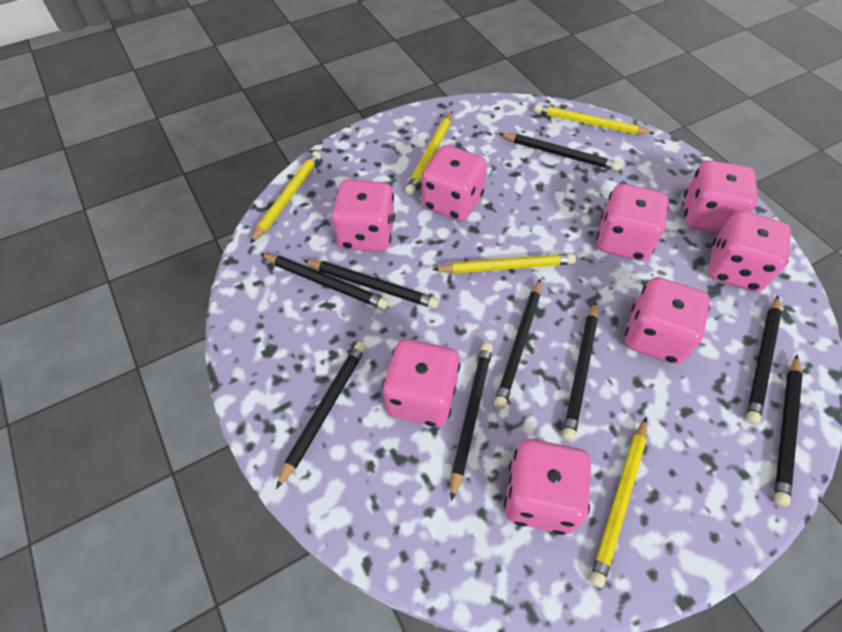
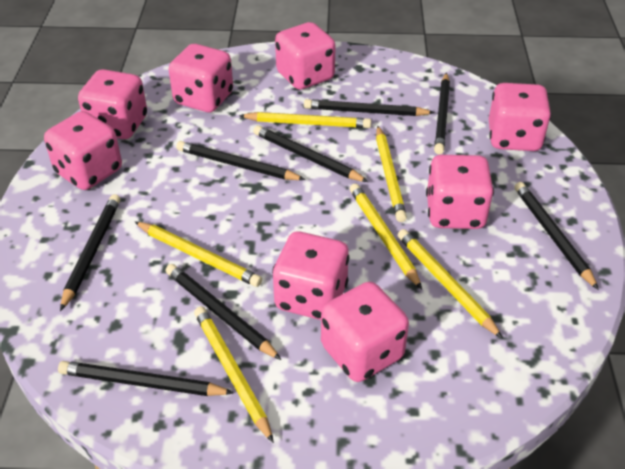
black pencil: 9 -> 8
yellow pencil: 5 -> 6

